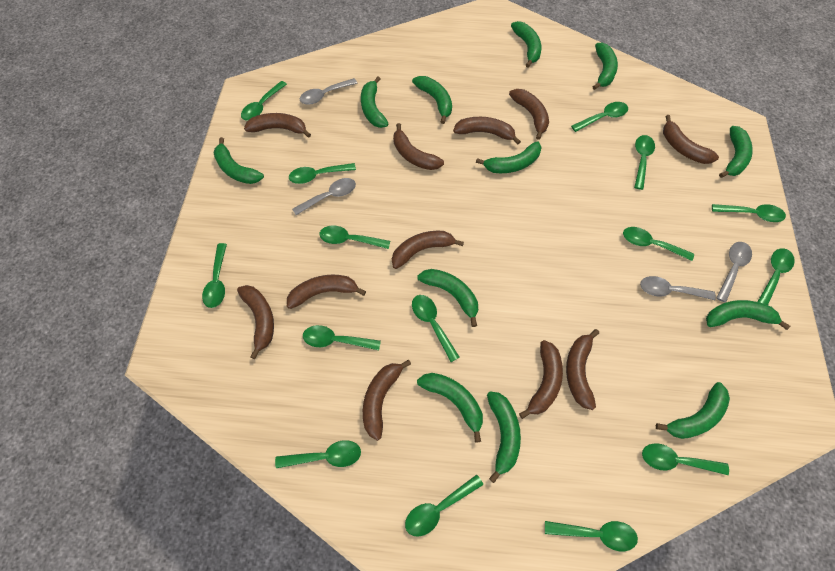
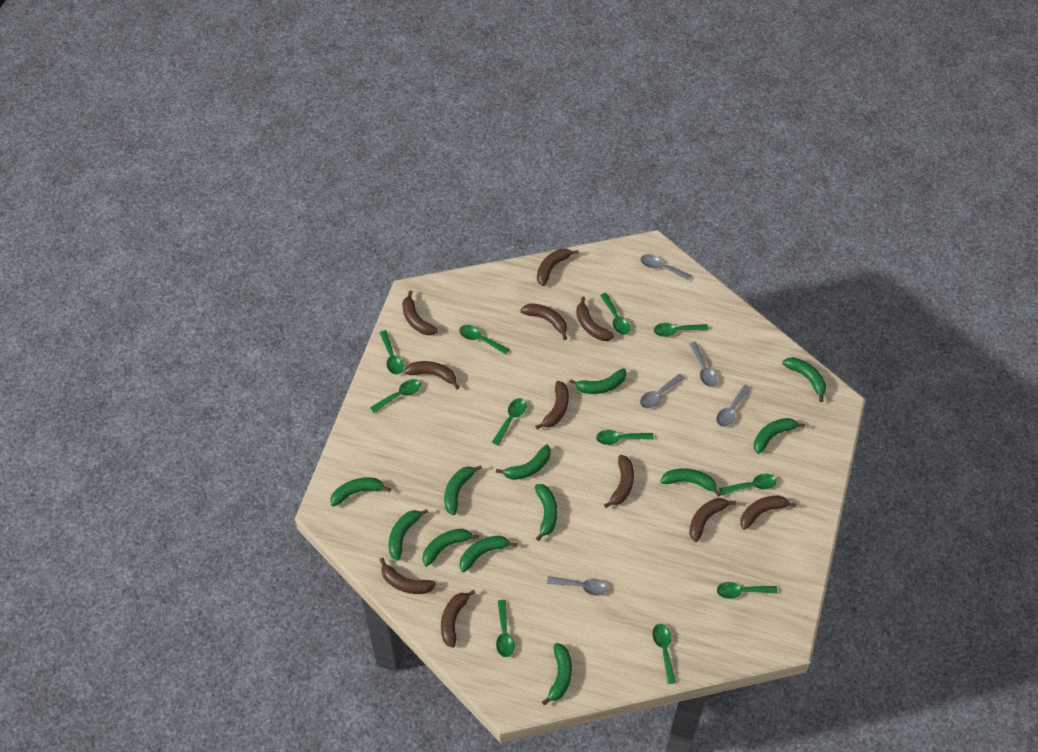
green spoon: 15 -> 11
grey spoon: 4 -> 5

